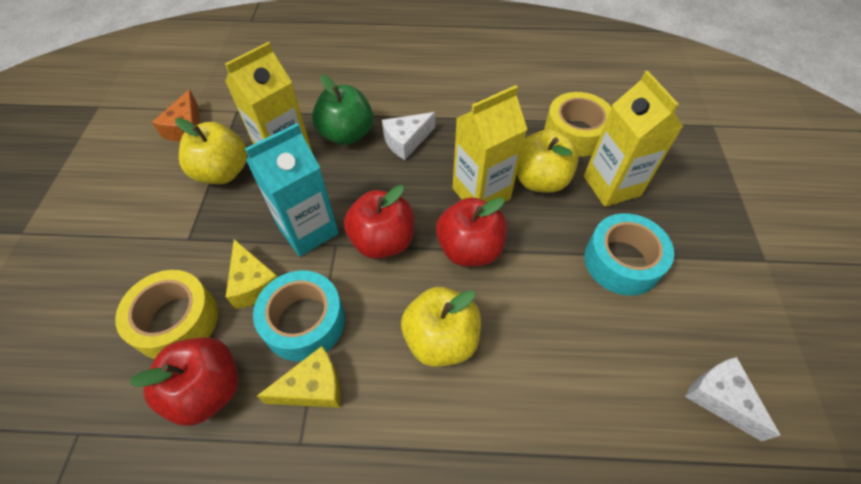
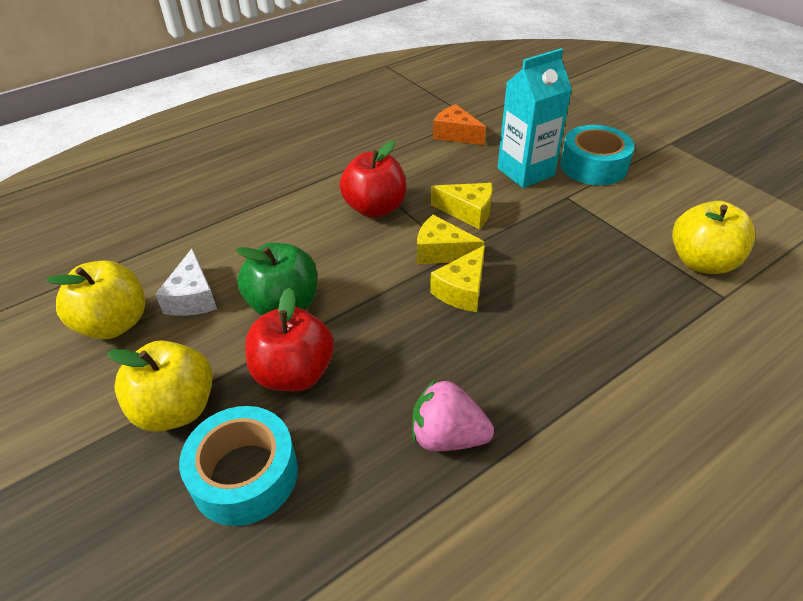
pink strawberry: 0 -> 1
red apple: 3 -> 2
white cheese: 2 -> 1
yellow carton: 3 -> 0
yellow cheese: 2 -> 3
yellow tape: 2 -> 0

